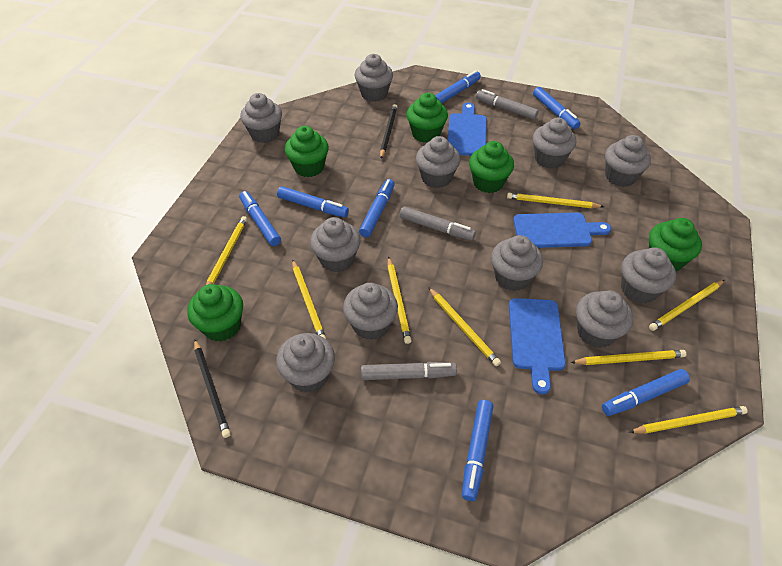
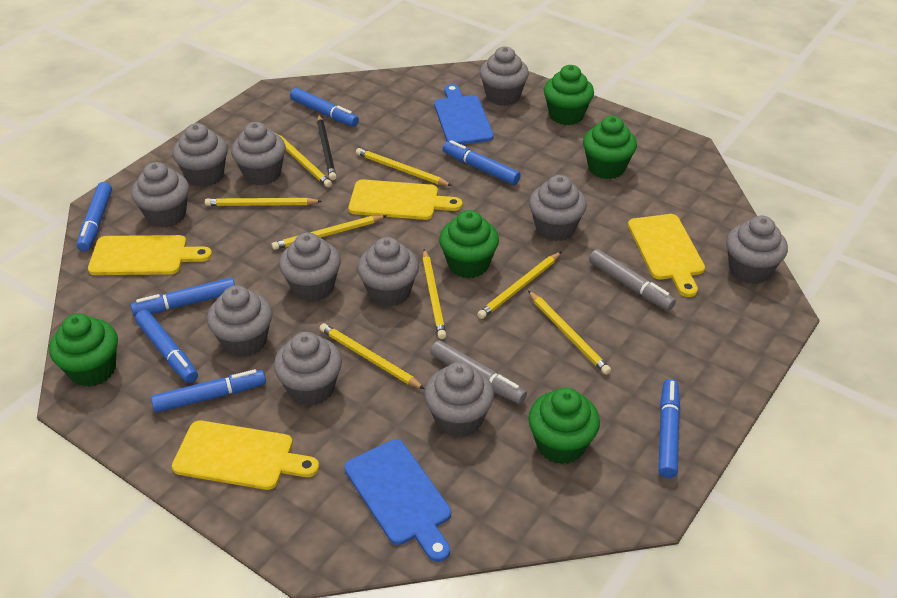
black pencil: 2 -> 1
blue cutting board: 3 -> 2
grey marker: 3 -> 2
yellow cutting board: 0 -> 4

